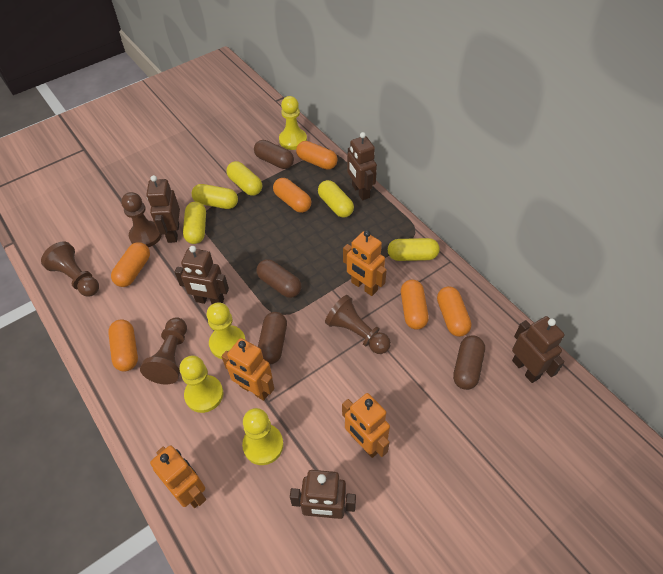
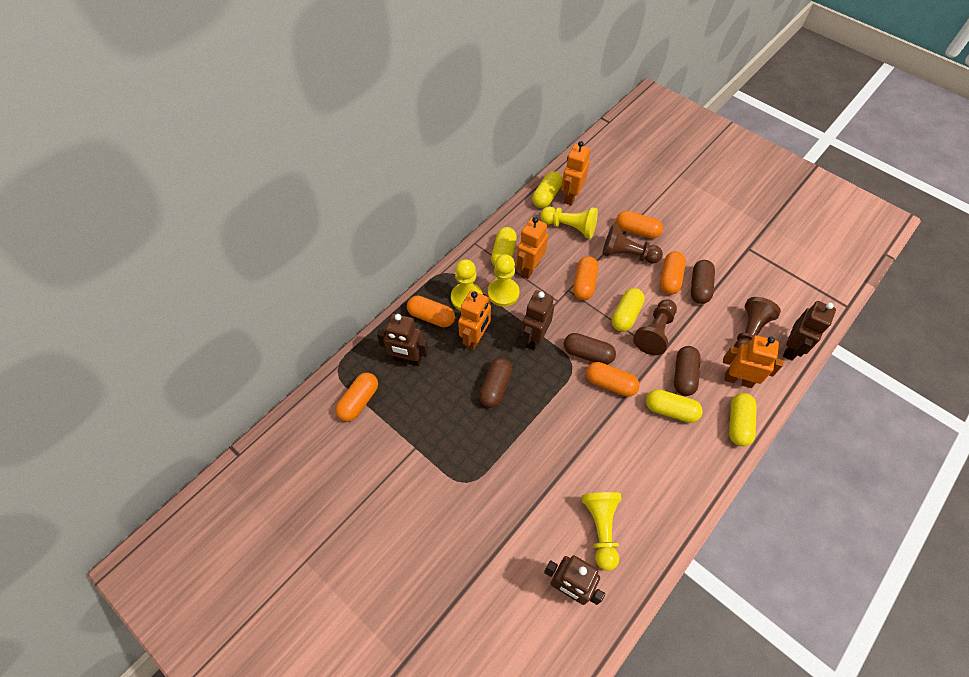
brown pawn: 4 -> 3
brown robot: 5 -> 4

